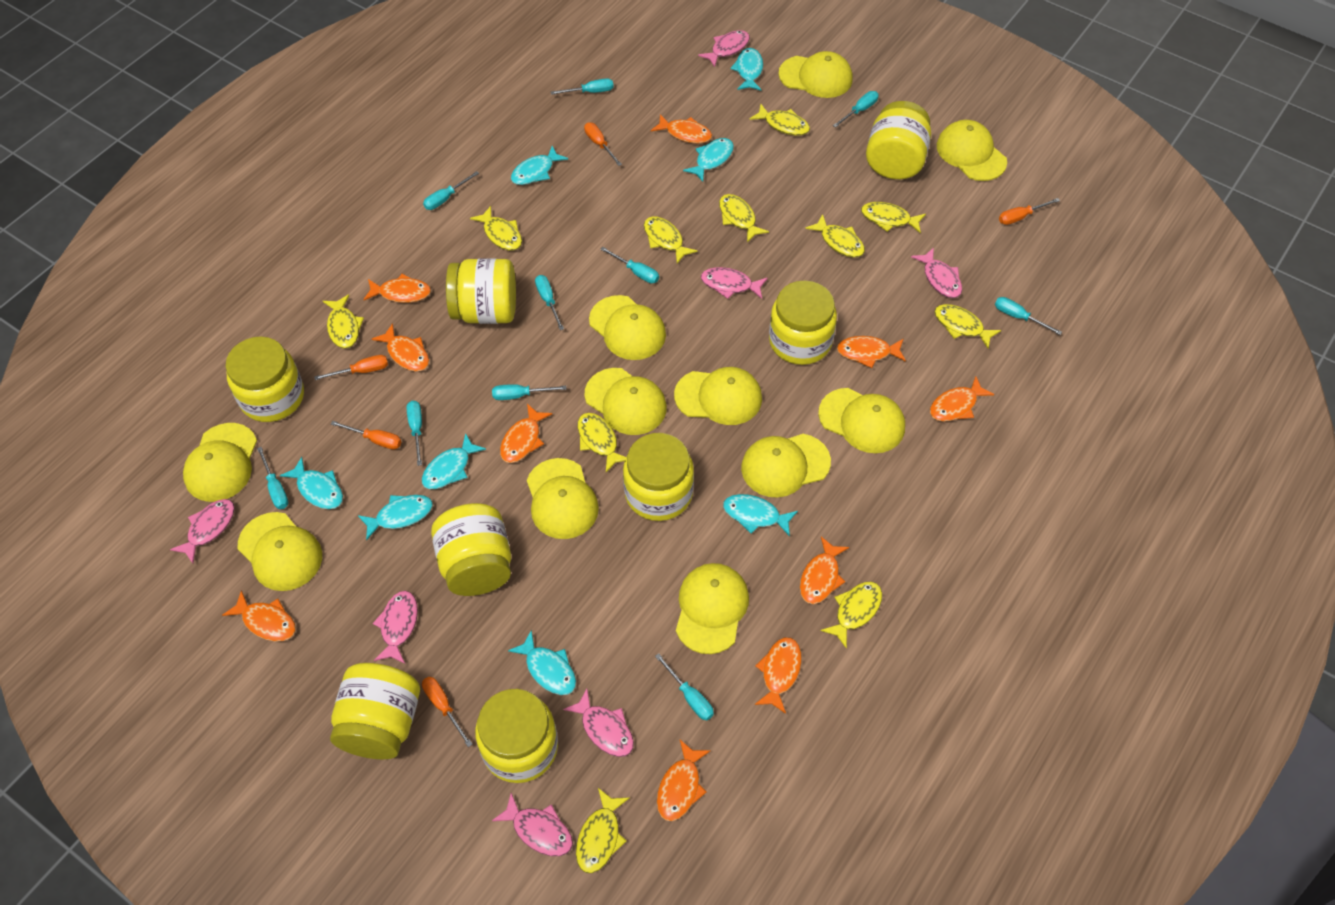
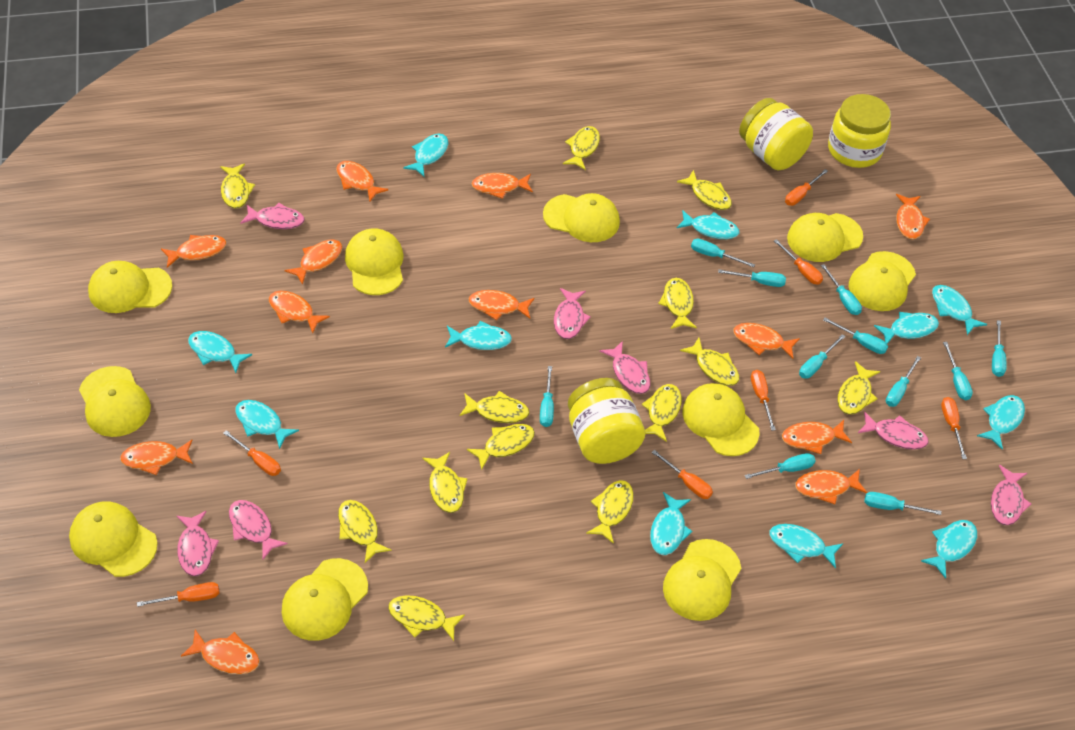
orange fish: 10 -> 12
orange screwdriver: 5 -> 7
turquoise fish: 8 -> 11
turquoise screwdriver: 10 -> 11
yellow cap: 11 -> 10
yellow fish: 11 -> 13
yellow jar: 8 -> 3

